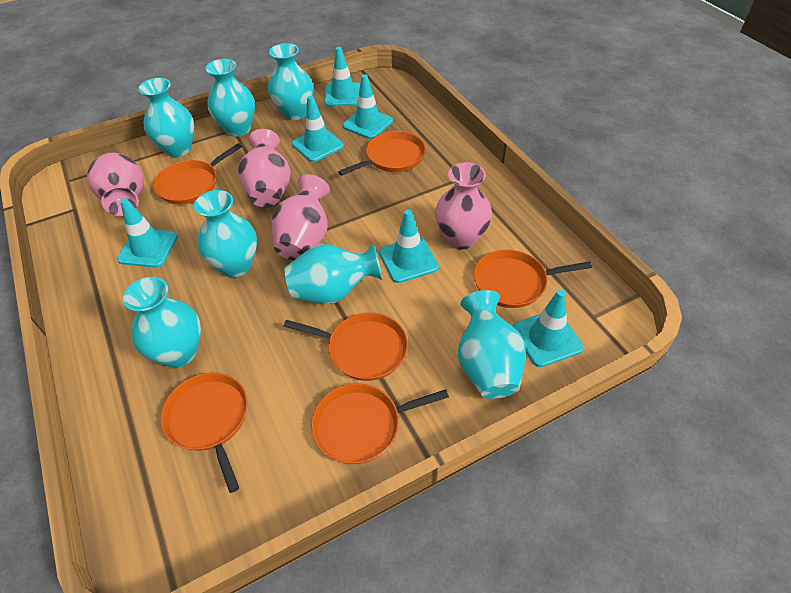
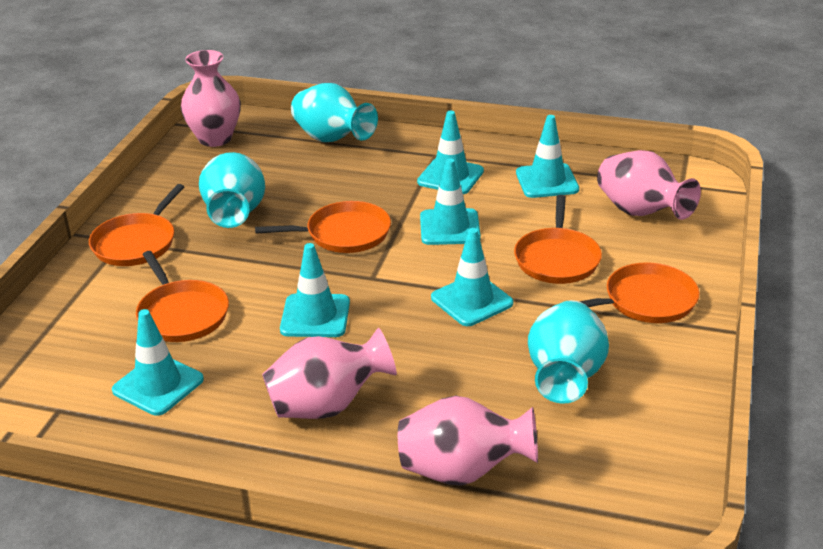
orange pan: 6 -> 5
turquoise vase: 7 -> 3

